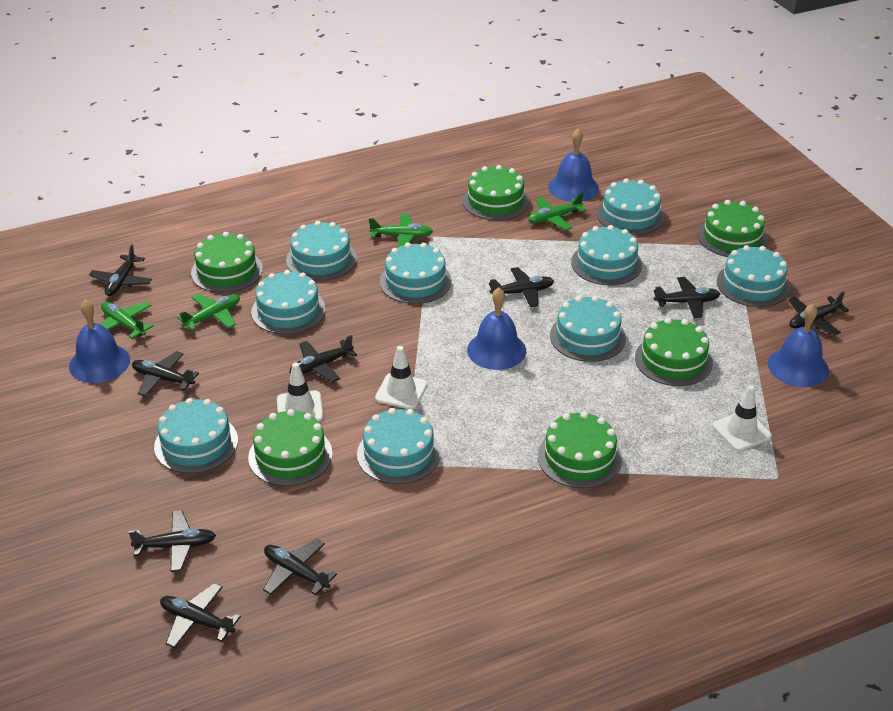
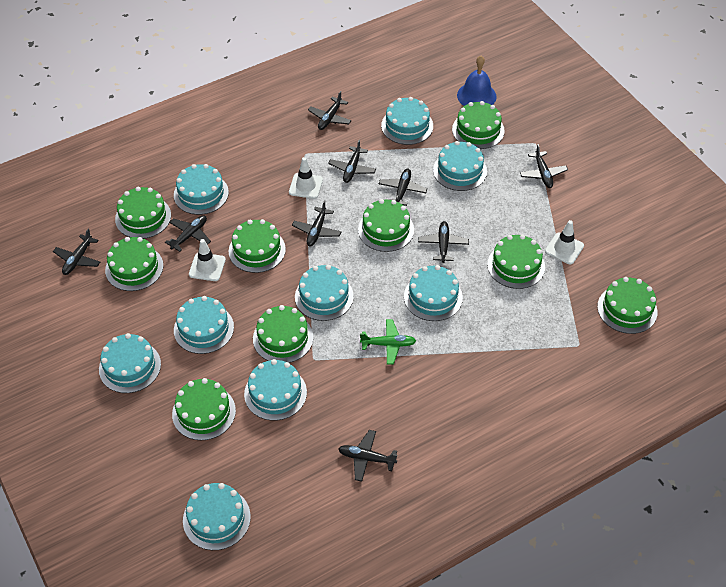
blue bell: 4 -> 1
green cake: 6 -> 9
green plane: 4 -> 1

